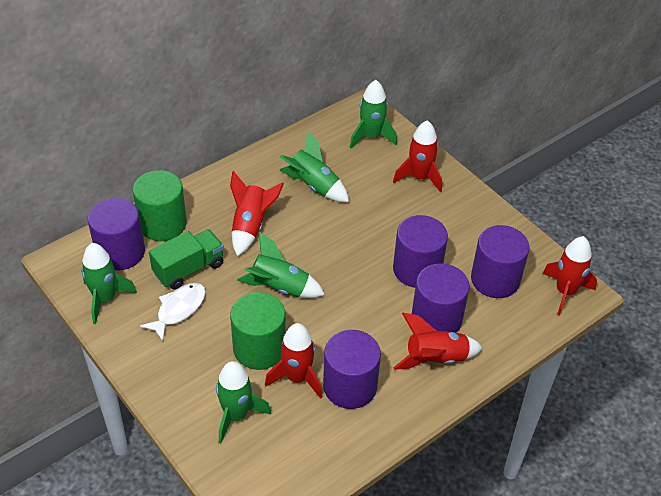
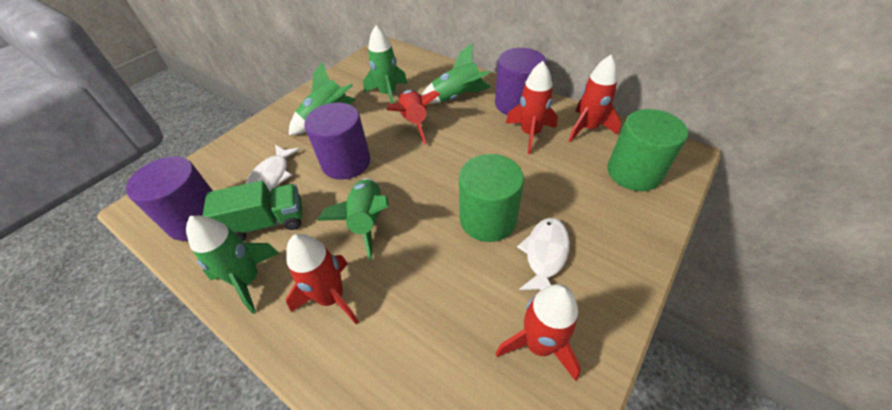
purple cylinder: 5 -> 3
white fish: 1 -> 2

